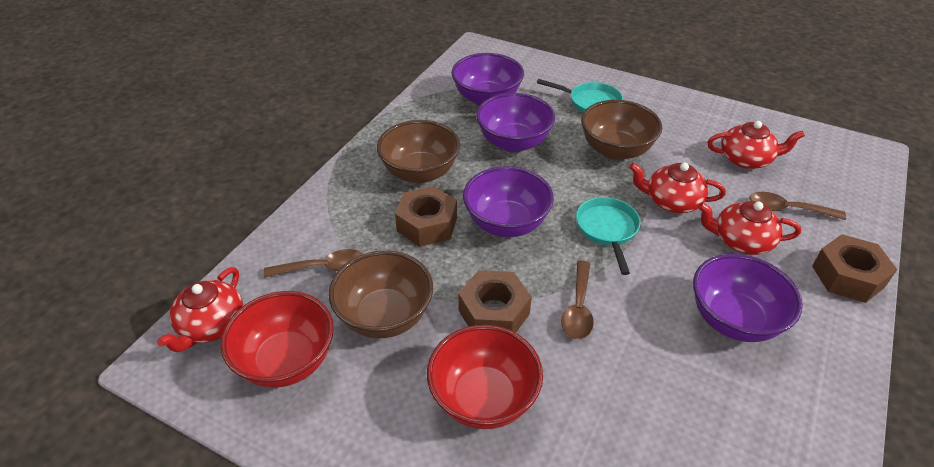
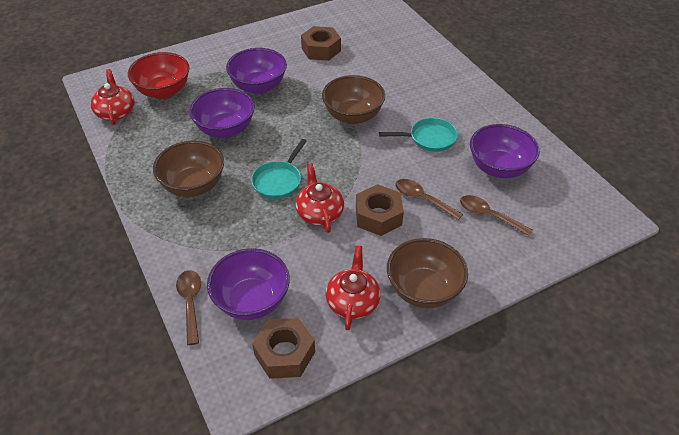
red bowl: 2 -> 1
red teapot: 4 -> 3

